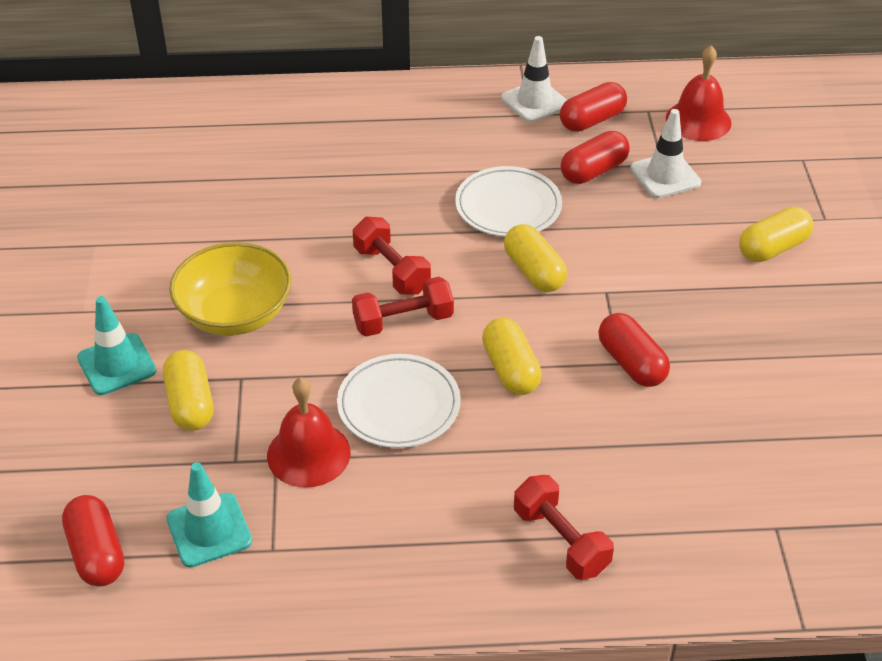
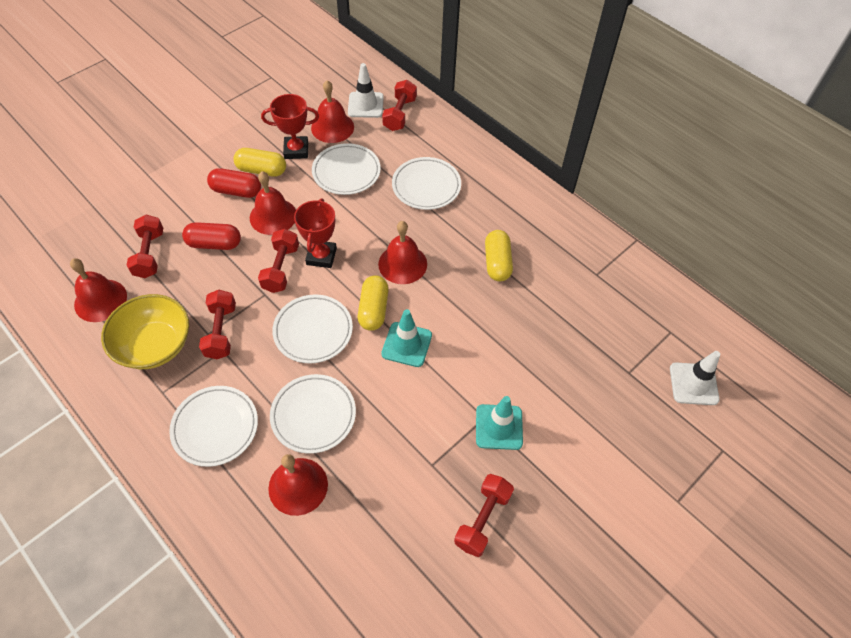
red bell: 2 -> 5
red capsule: 4 -> 2
red dumbbell: 3 -> 5
red trophy: 0 -> 2
white plate: 2 -> 5
yellow capsule: 4 -> 3

